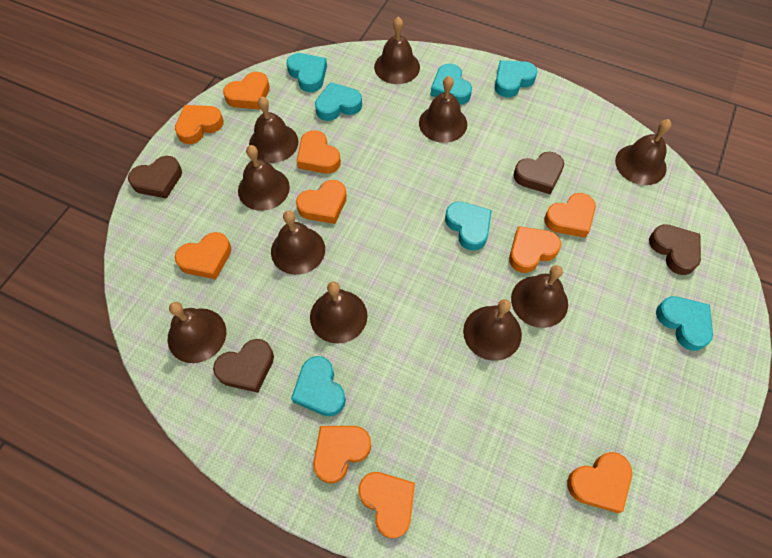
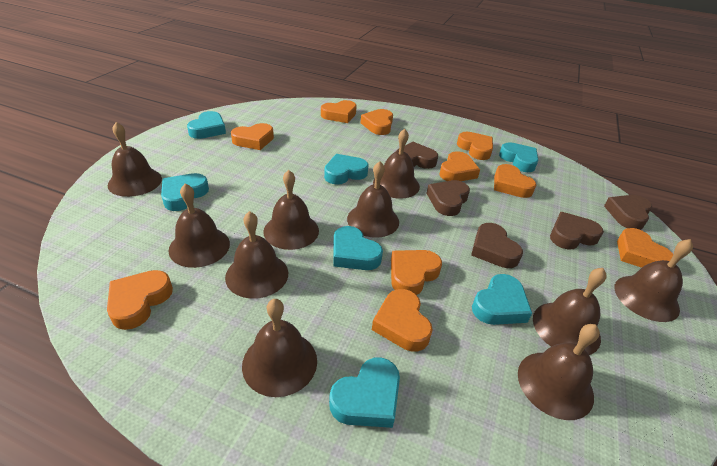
brown heart: 4 -> 5

